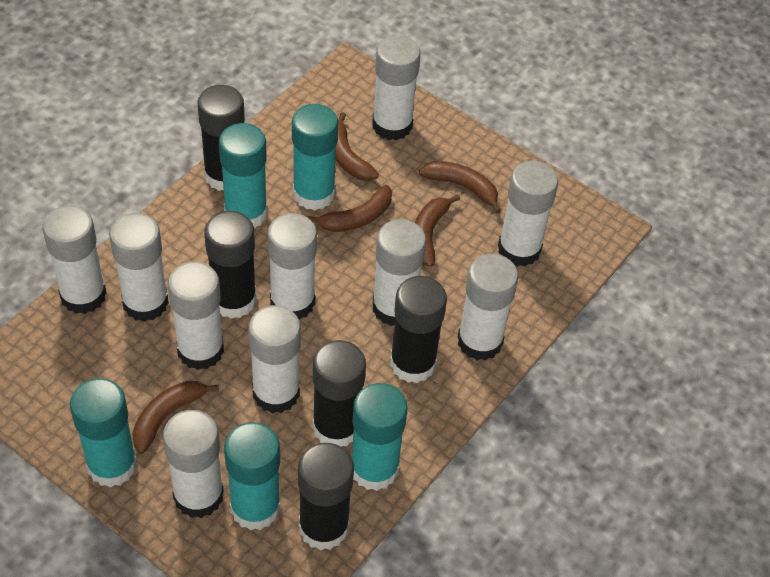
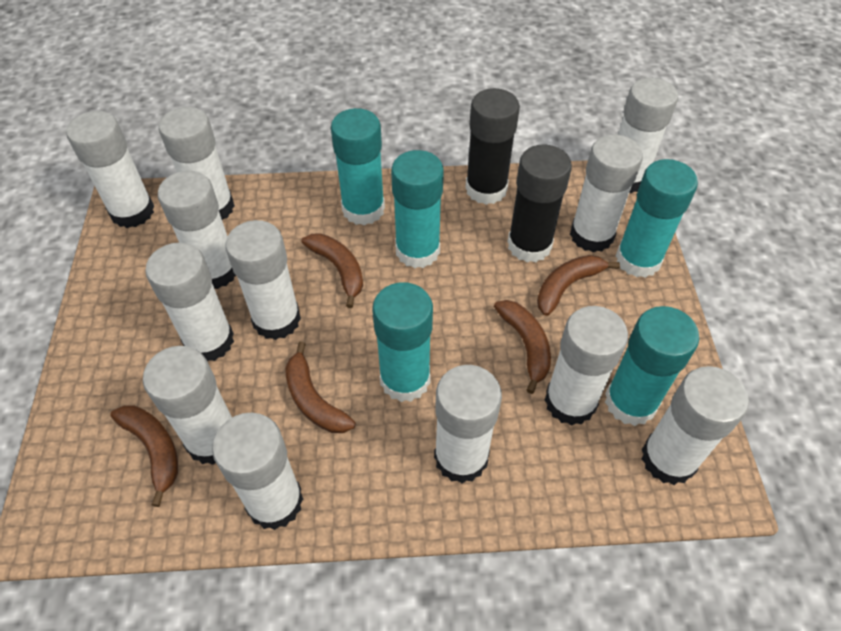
black glue stick: 5 -> 2
white glue stick: 10 -> 12

